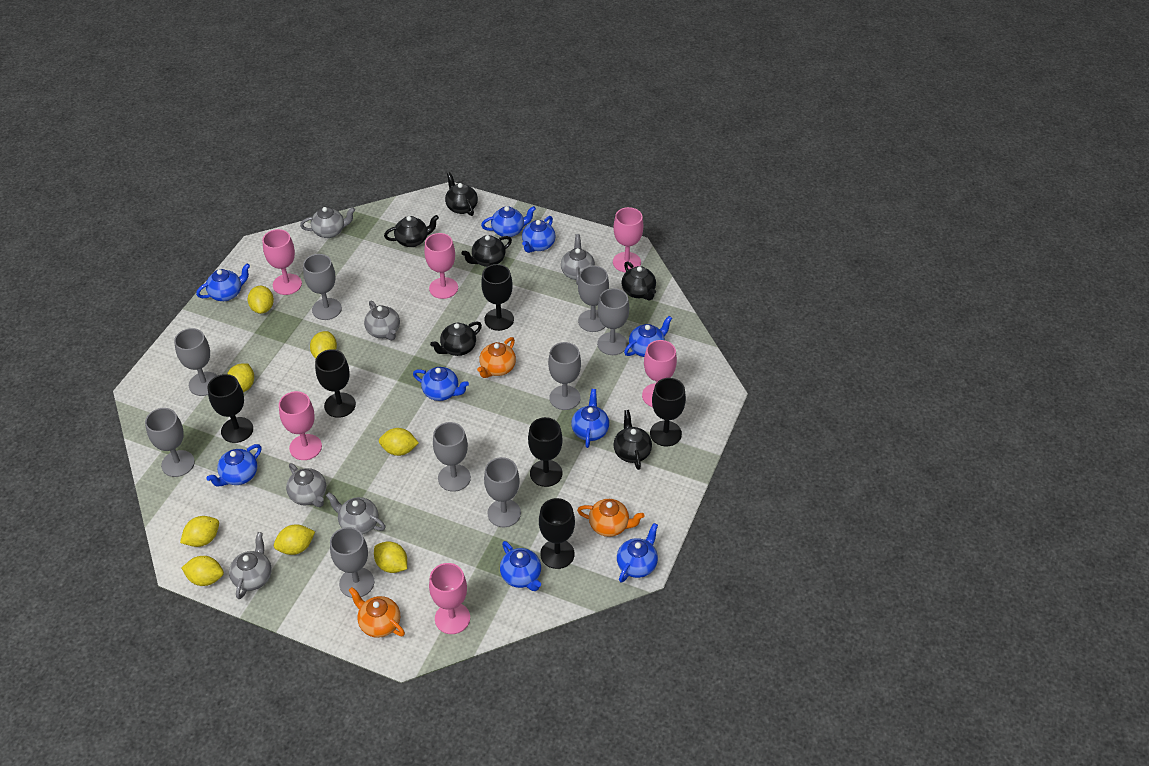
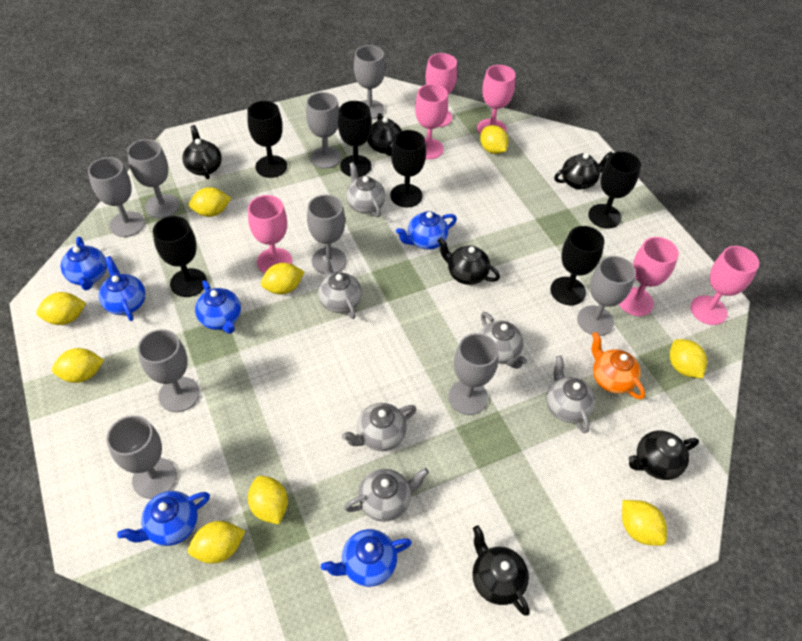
blue teapot: 9 -> 6
orange teapot: 3 -> 1
yellow lemon: 8 -> 9

